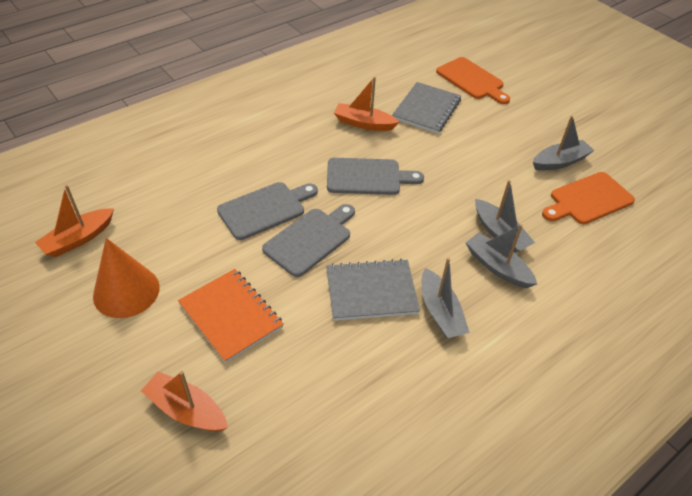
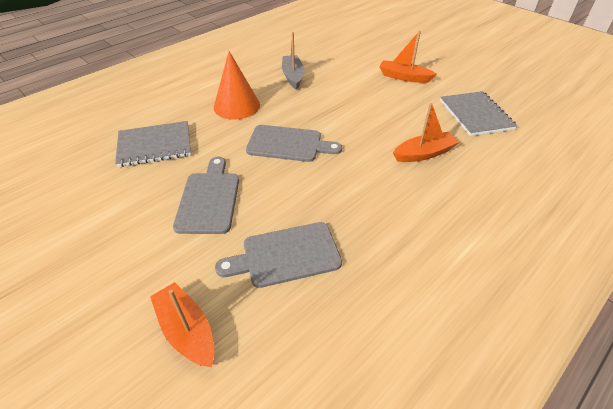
grey boat: 4 -> 1
orange cutting board: 2 -> 0
orange notebook: 1 -> 0

